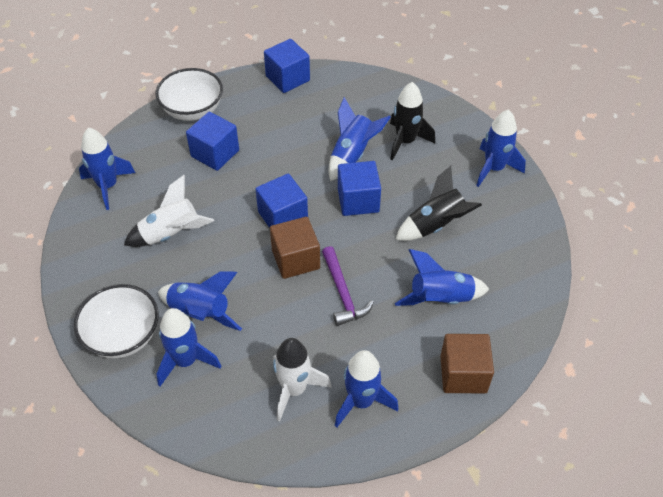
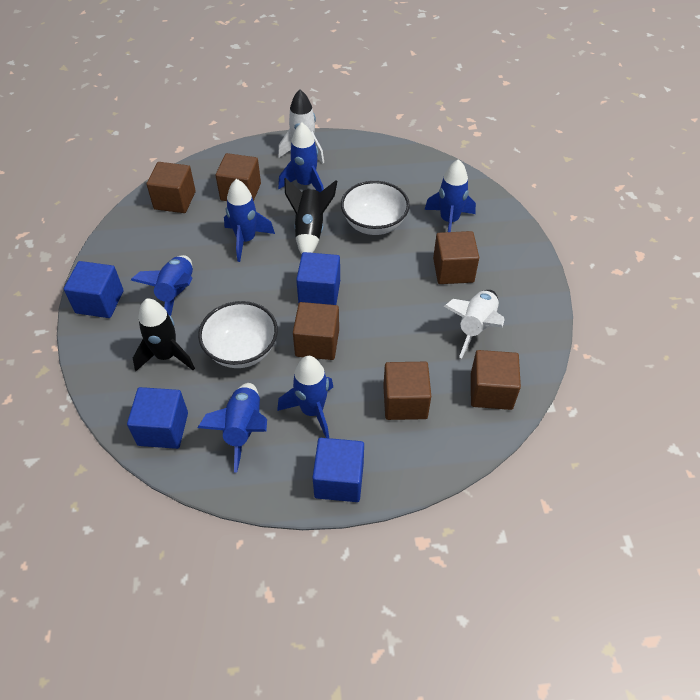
blue rocket: 7 -> 6
brown cube: 2 -> 6
purple hammer: 1 -> 0

